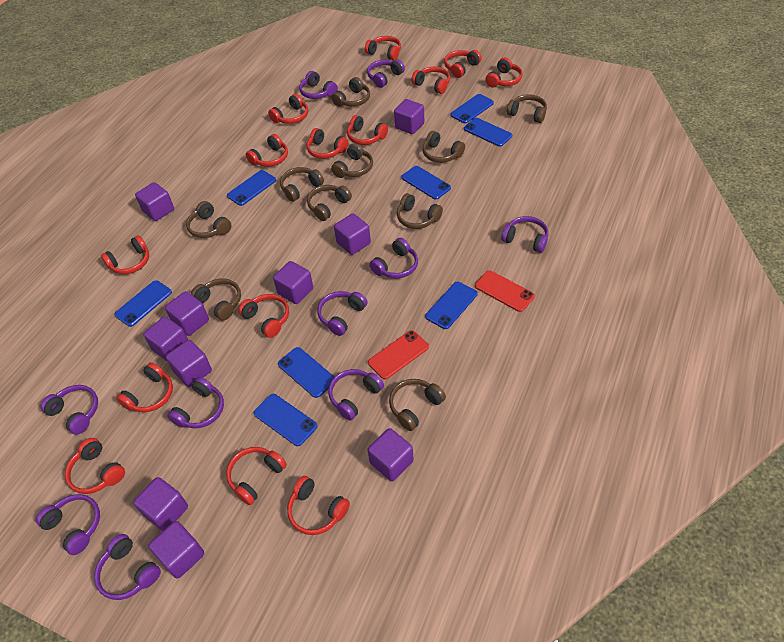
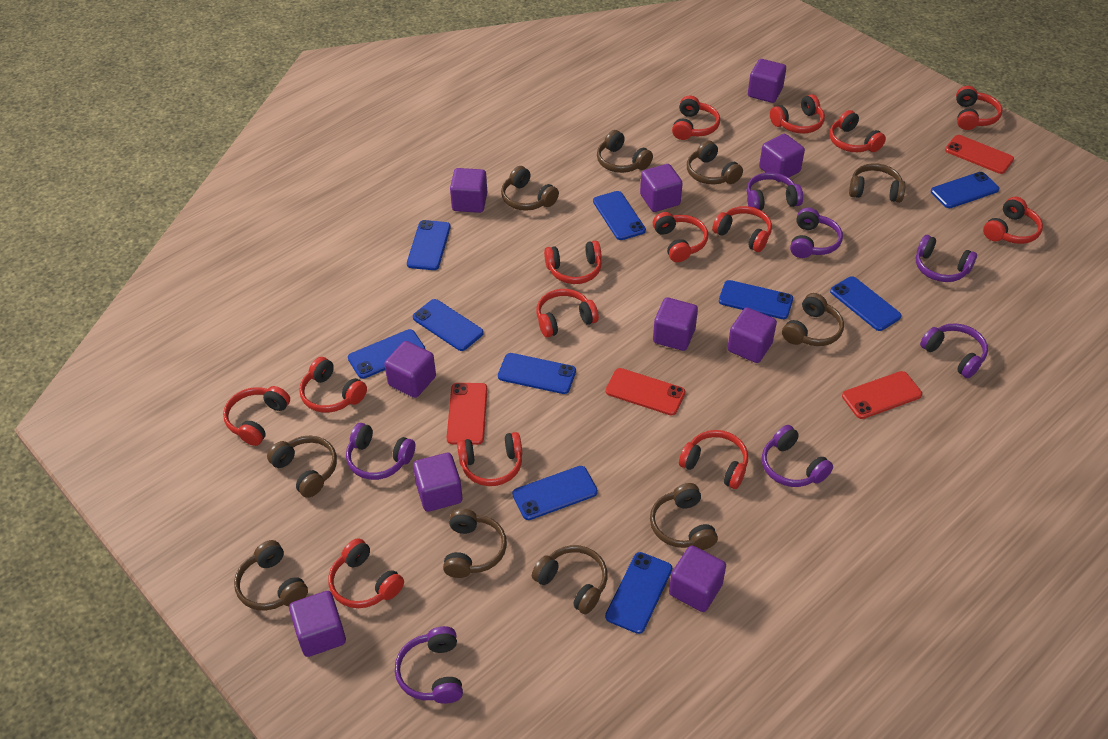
blue phone: 8 -> 10
purple headphones: 10 -> 7
red phone: 2 -> 4

